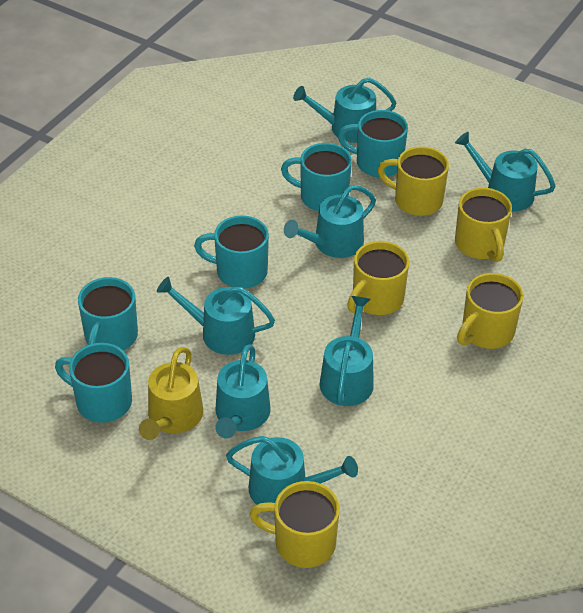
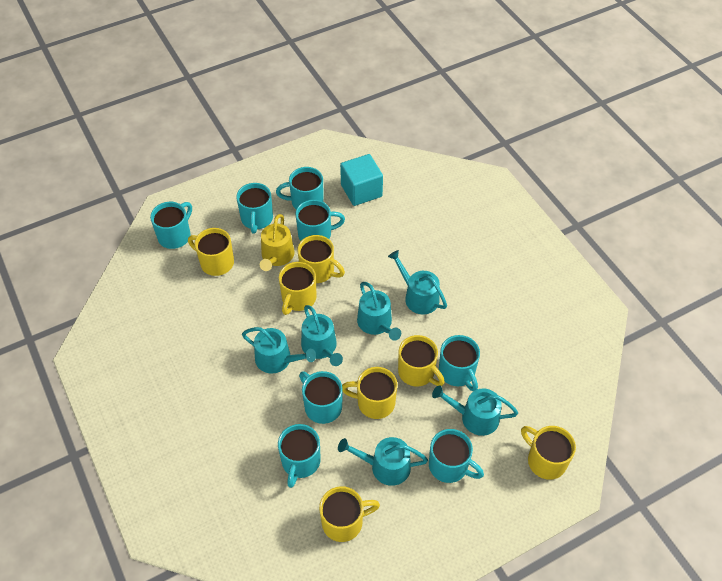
turquoise cube: 0 -> 1
turquoise mug: 5 -> 8
turquoise watering can: 7 -> 6
yellow mug: 5 -> 7

